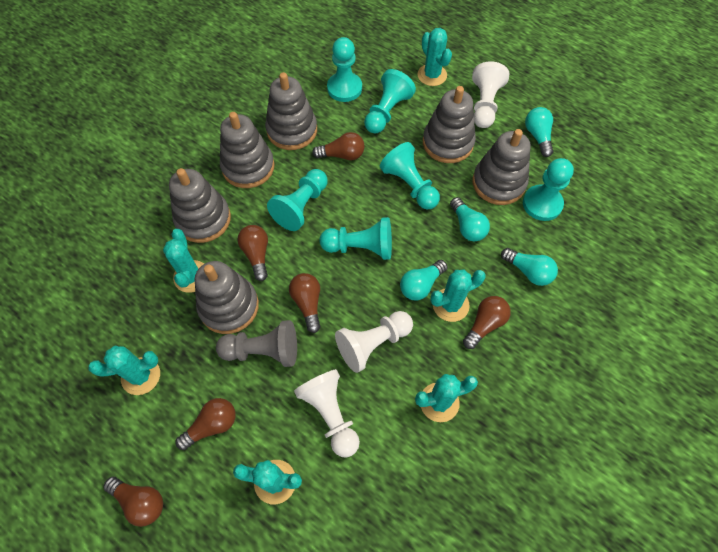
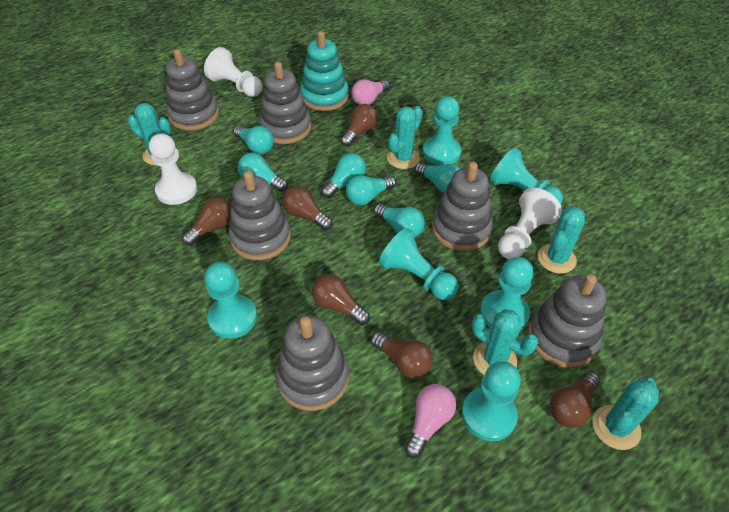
grey pawn: 1 -> 0
pink light bulb: 0 -> 2
turquoise cactus: 6 -> 5
turquoise light bulb: 4 -> 6
turquoise stacking toy: 0 -> 1

